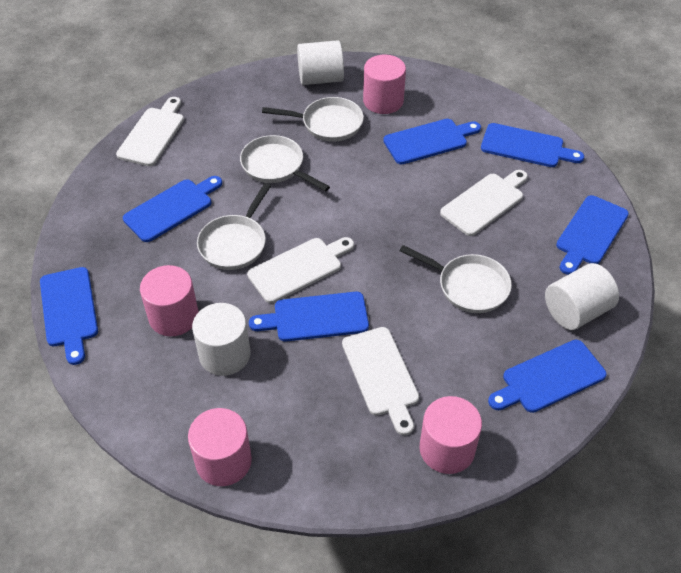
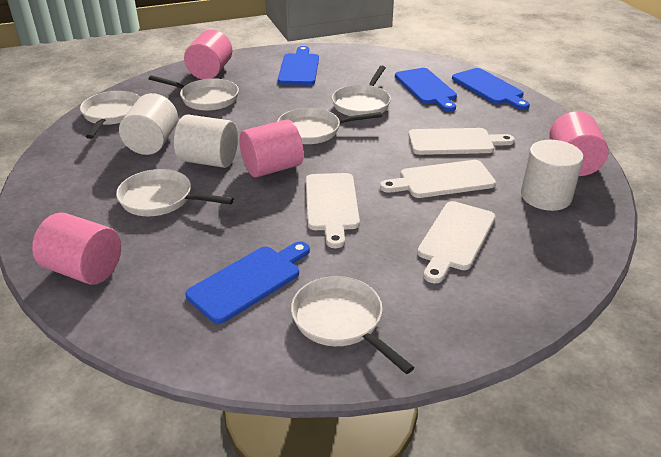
blue cutting board: 7 -> 4
white pan: 4 -> 6

